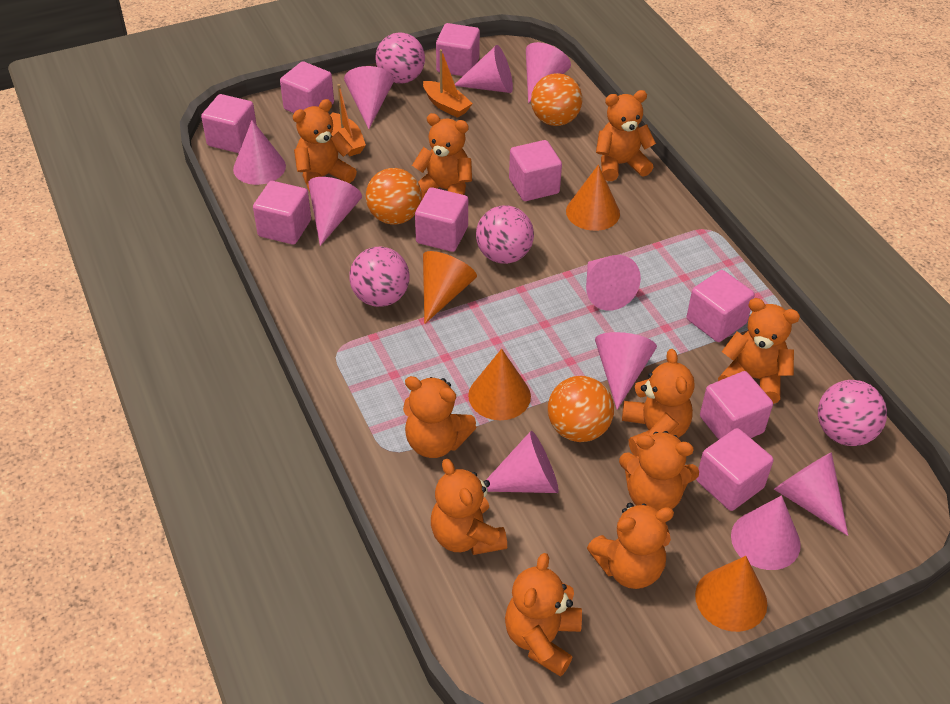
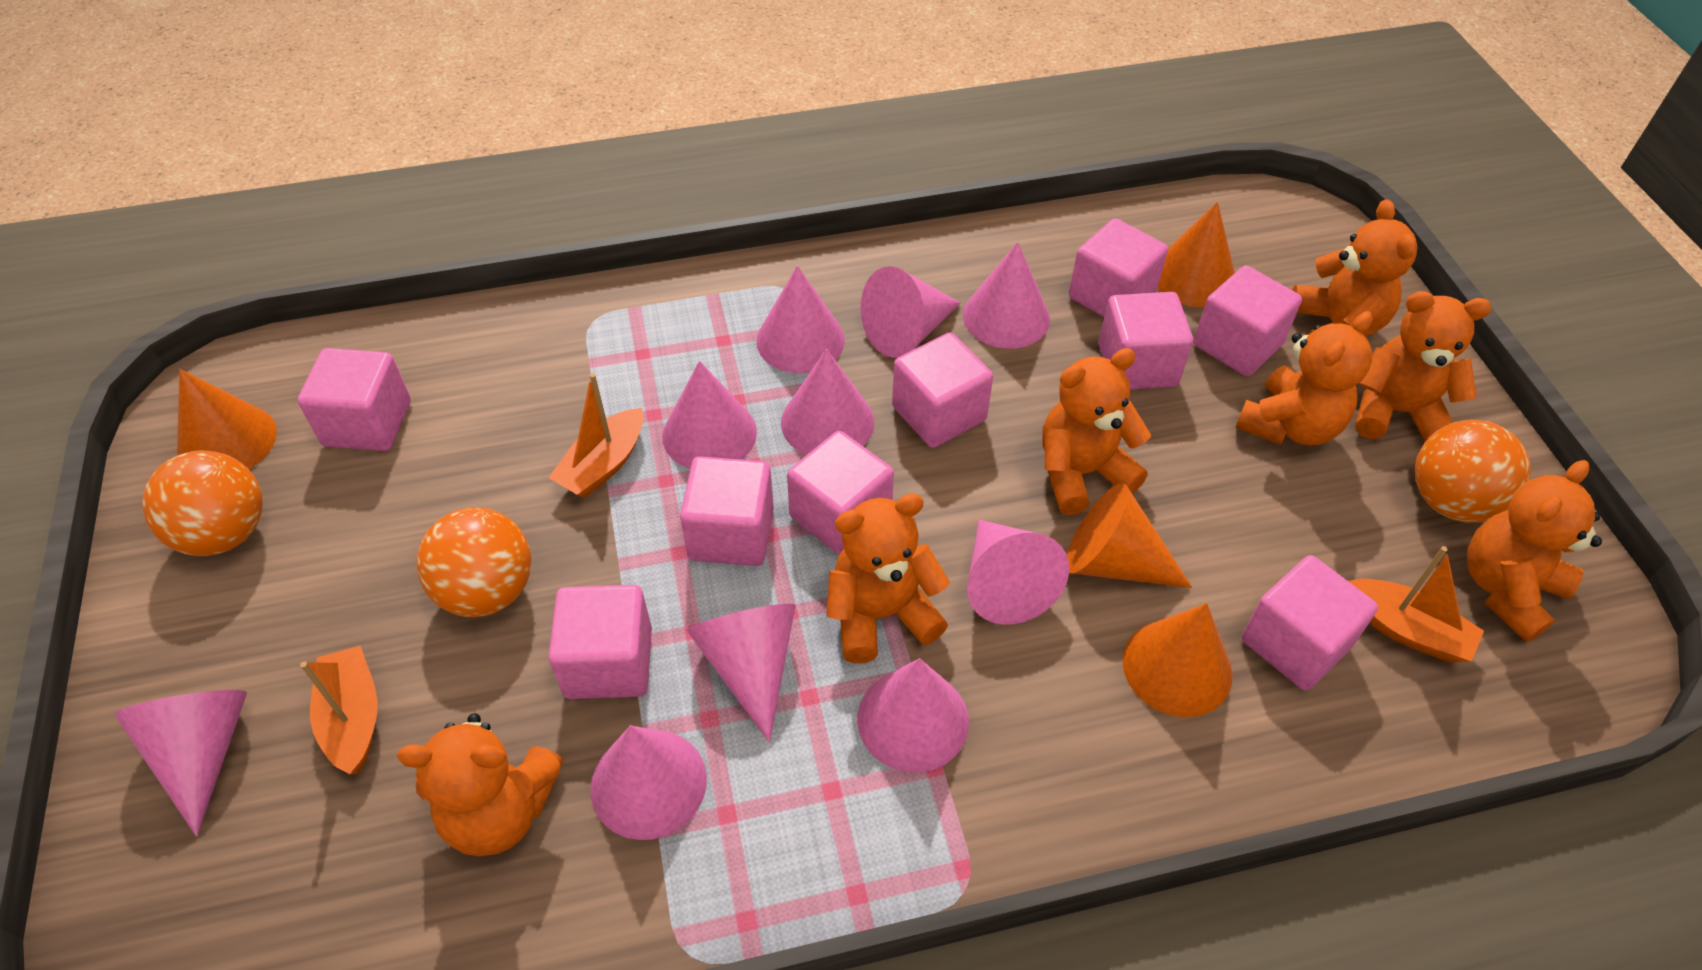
orange boat: 2 -> 3
orange teddy bear: 10 -> 7
pink ball: 4 -> 0

